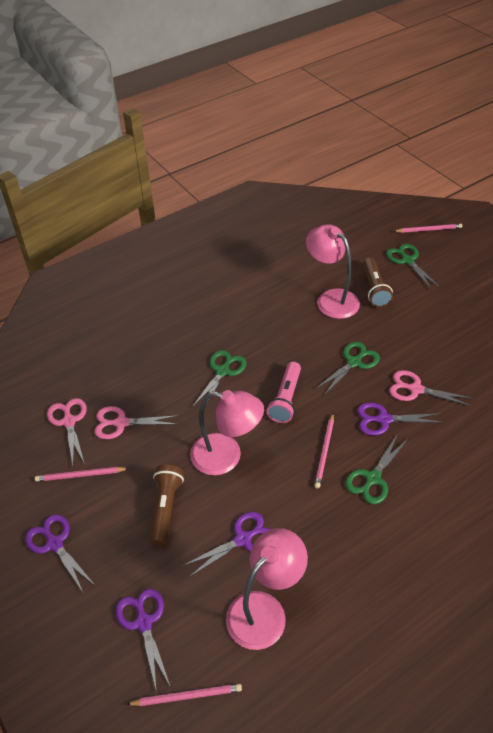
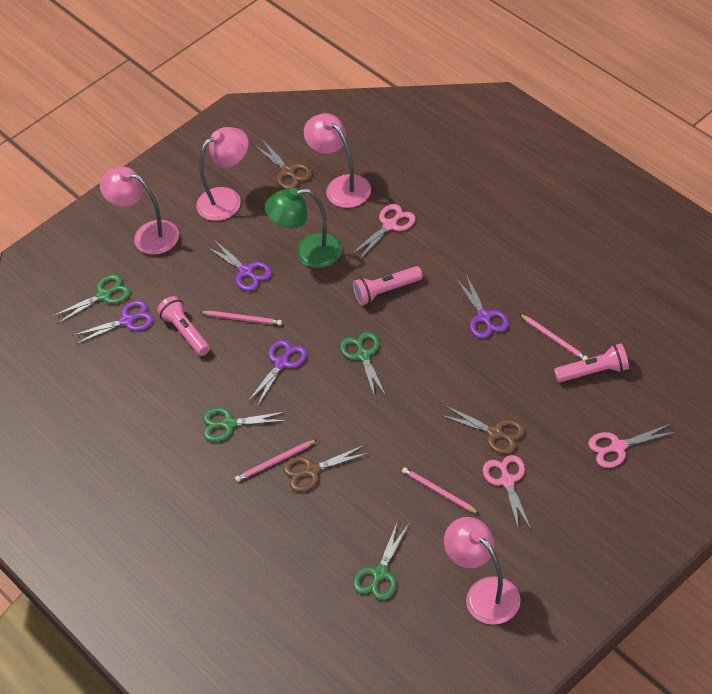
brown flashlight: 2 -> 0
brown scissors: 0 -> 3
green lamp: 0 -> 1
pink flashlight: 1 -> 3
pink lamp: 3 -> 4

